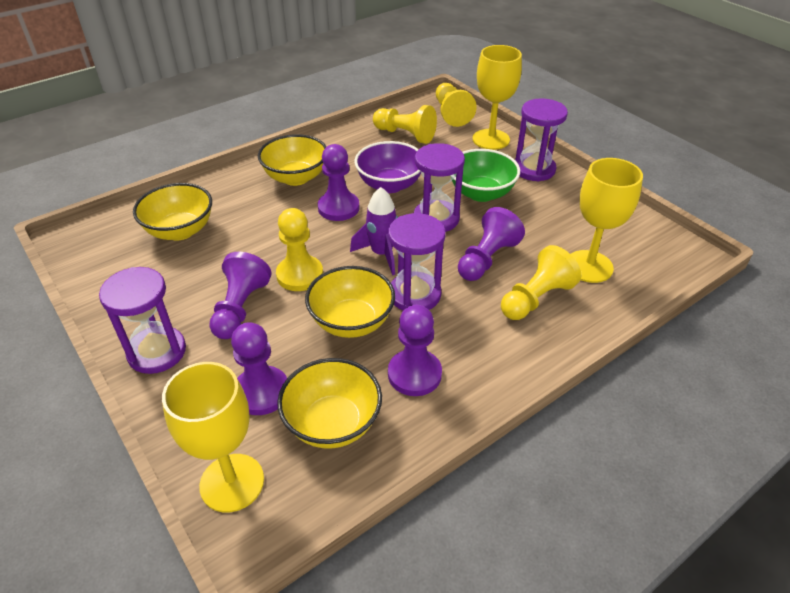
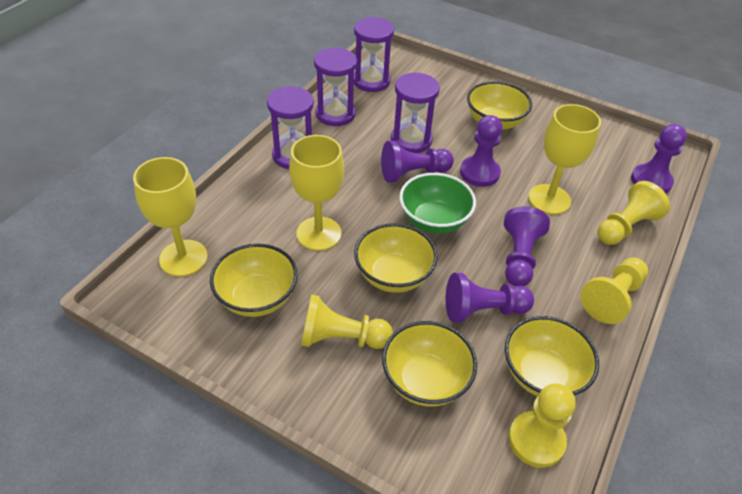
purple bowl: 1 -> 0
purple rocket: 1 -> 0
yellow bowl: 4 -> 5

